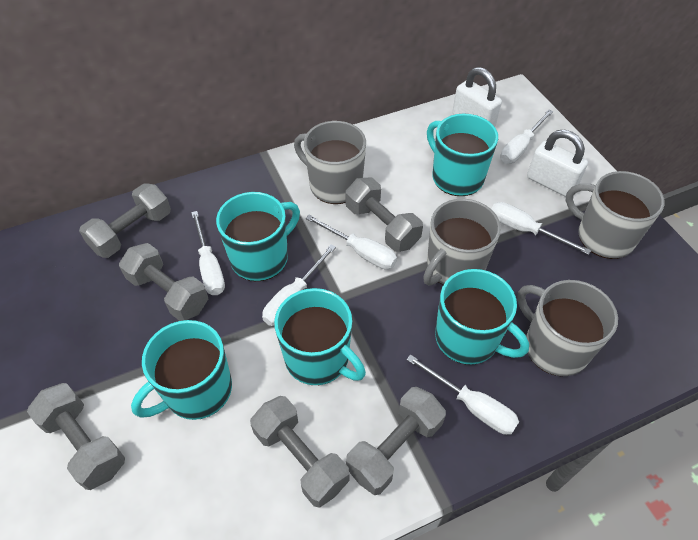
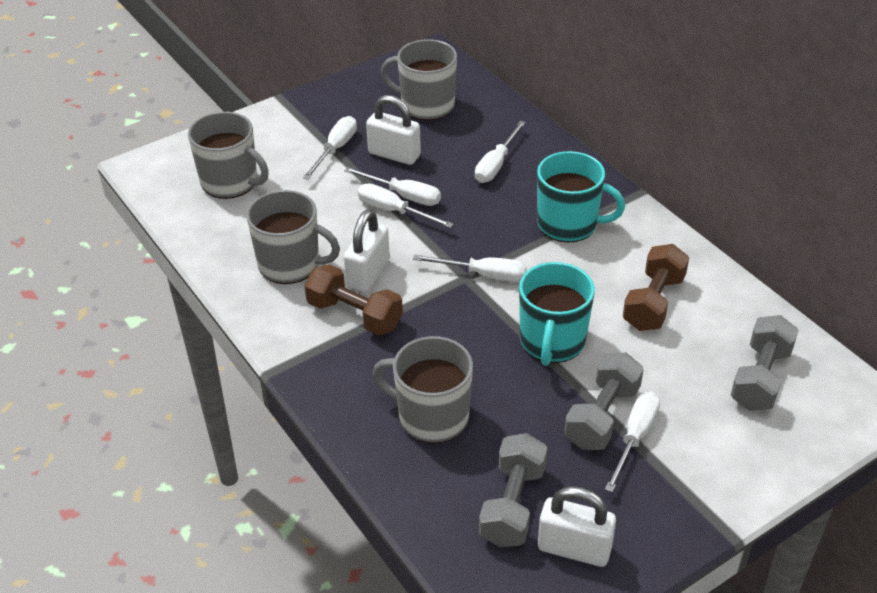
brown dumbbell: 0 -> 2
grey dumbbell: 6 -> 3
turquoise mug: 5 -> 2
white padlock: 2 -> 3

